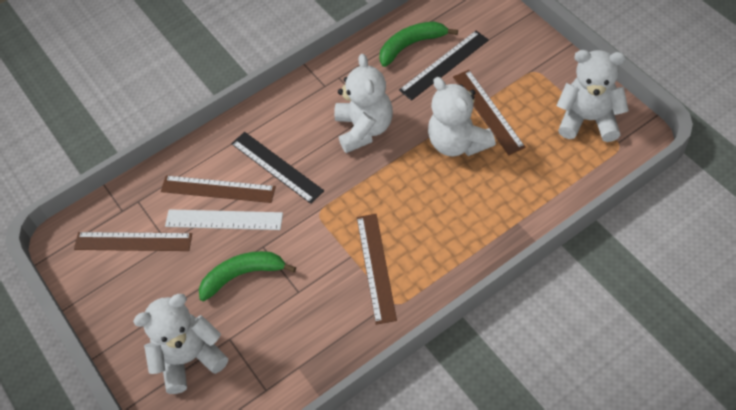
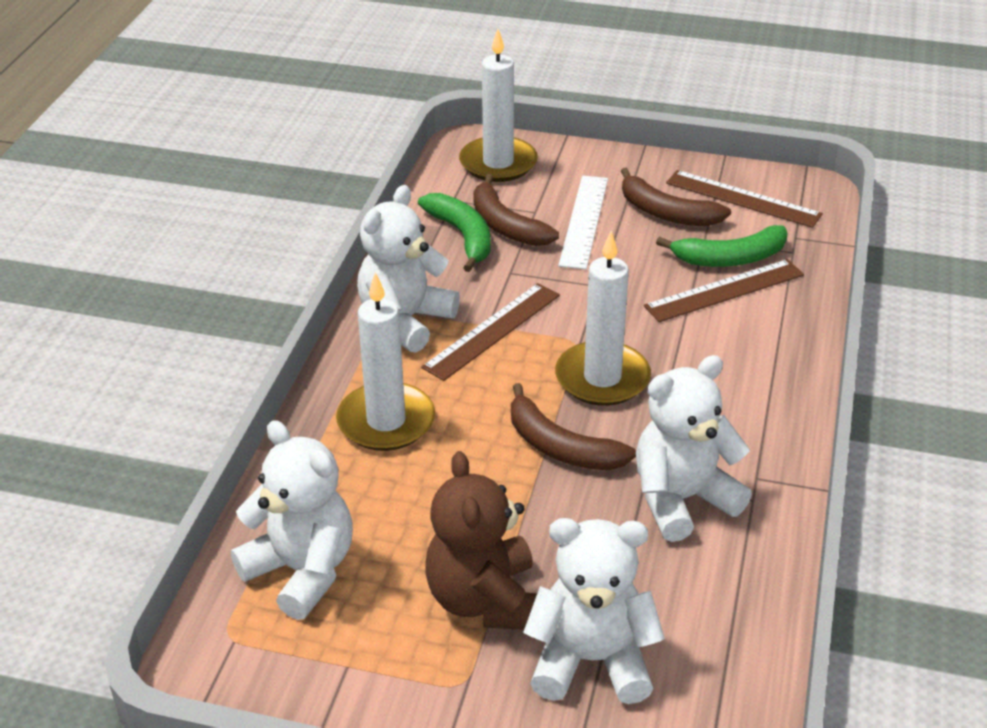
black ruler: 2 -> 0
brown banana: 0 -> 3
brown ruler: 4 -> 3
brown teddy bear: 0 -> 1
white candle: 0 -> 3

